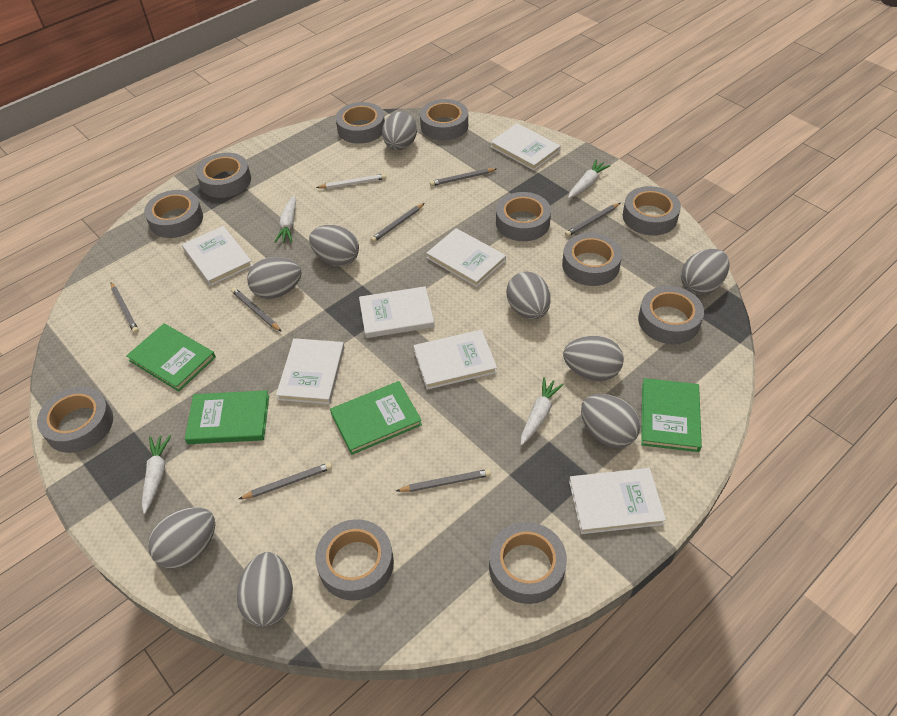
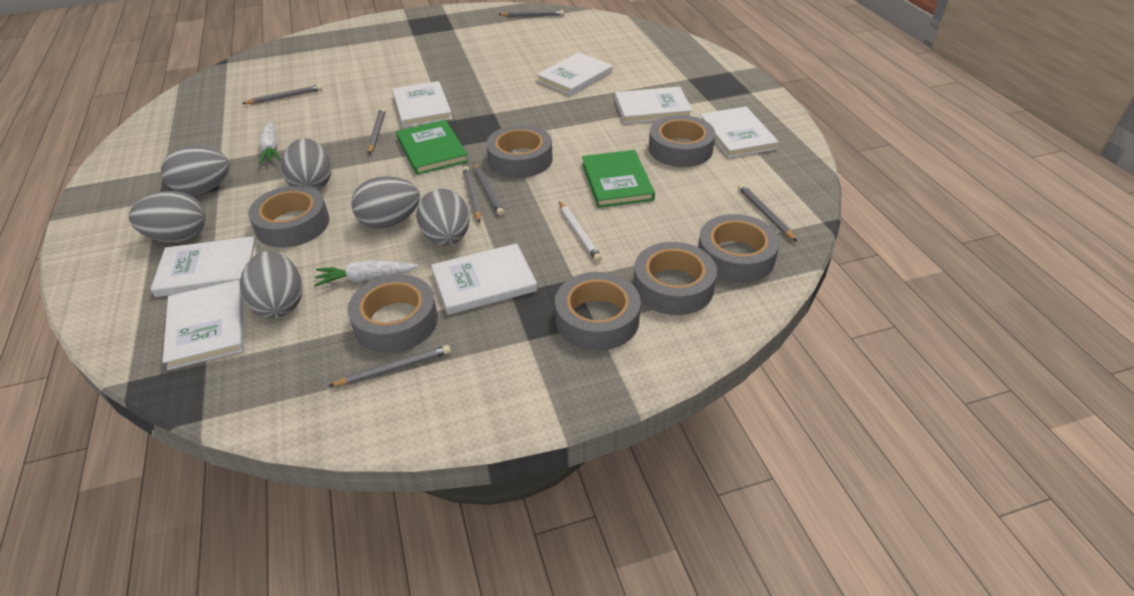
green book: 4 -> 2
grey egg: 9 -> 6
grey tape: 11 -> 7
white carrot: 4 -> 2

